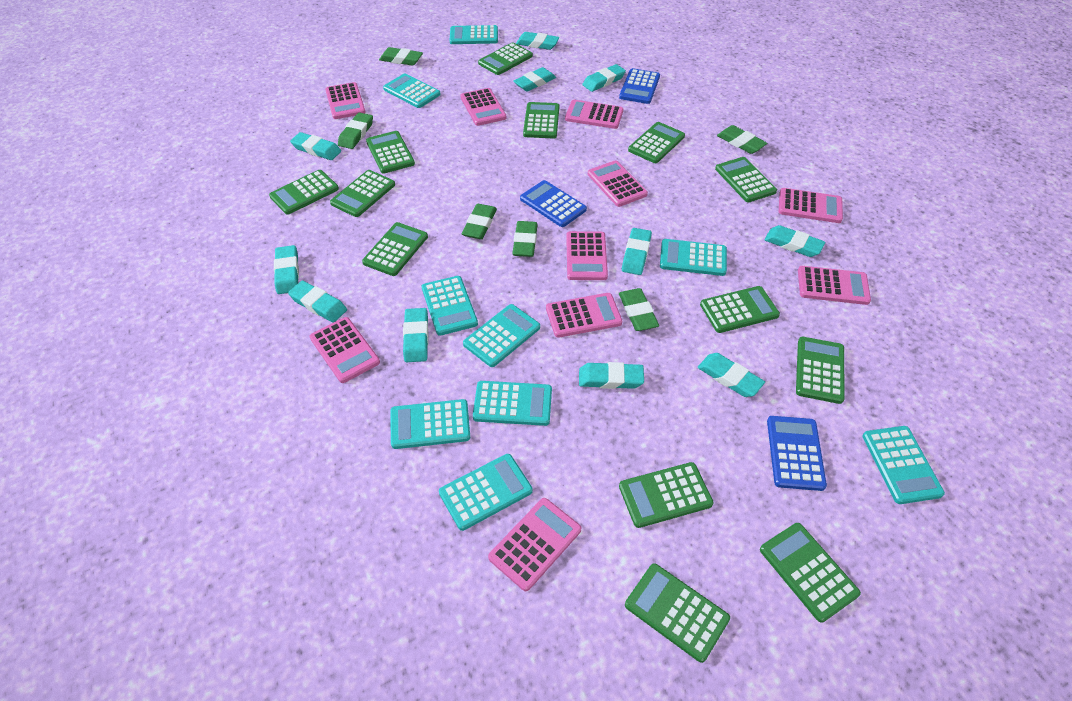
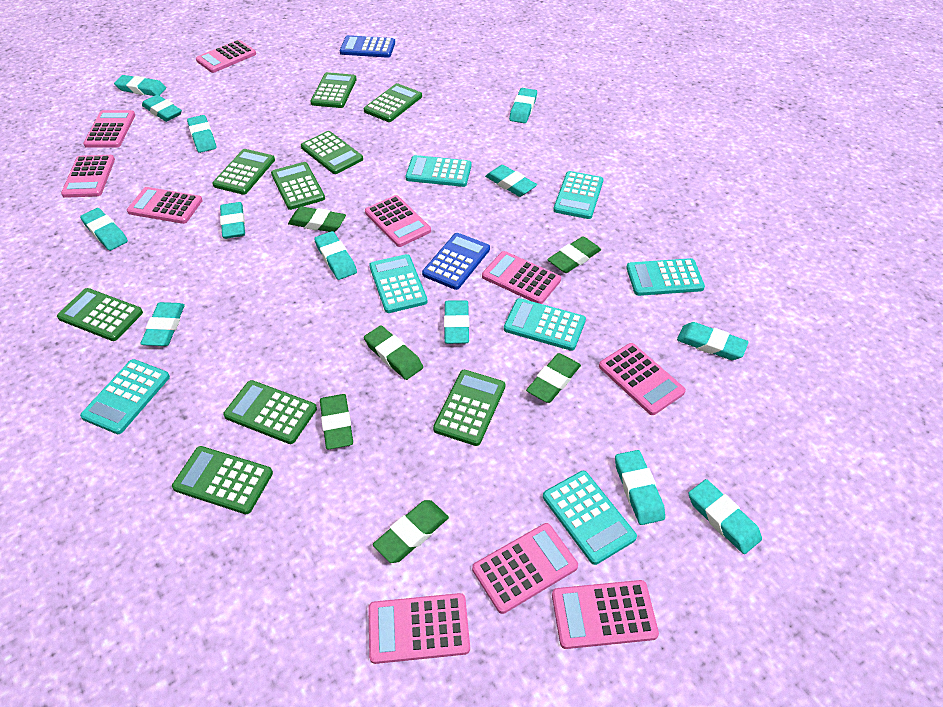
blue calculator: 3 -> 2
green calculator: 13 -> 9
turquoise calculator: 9 -> 7
turquoise eraser: 11 -> 13

